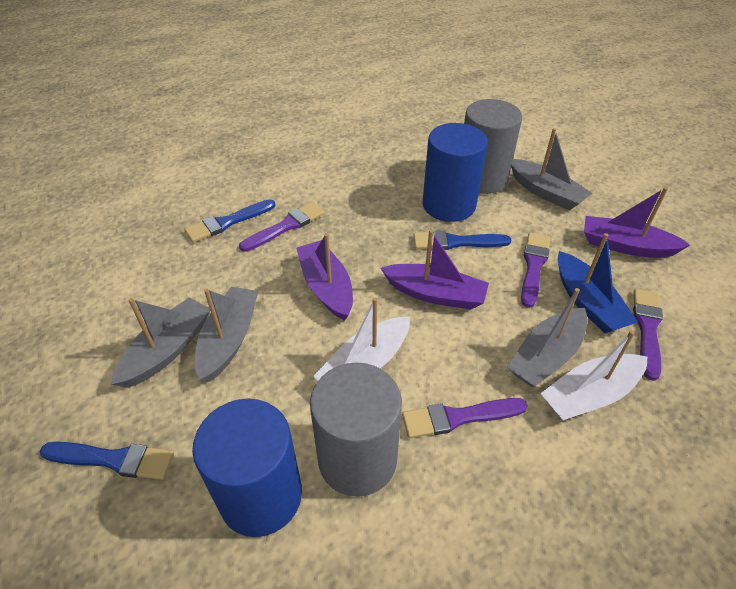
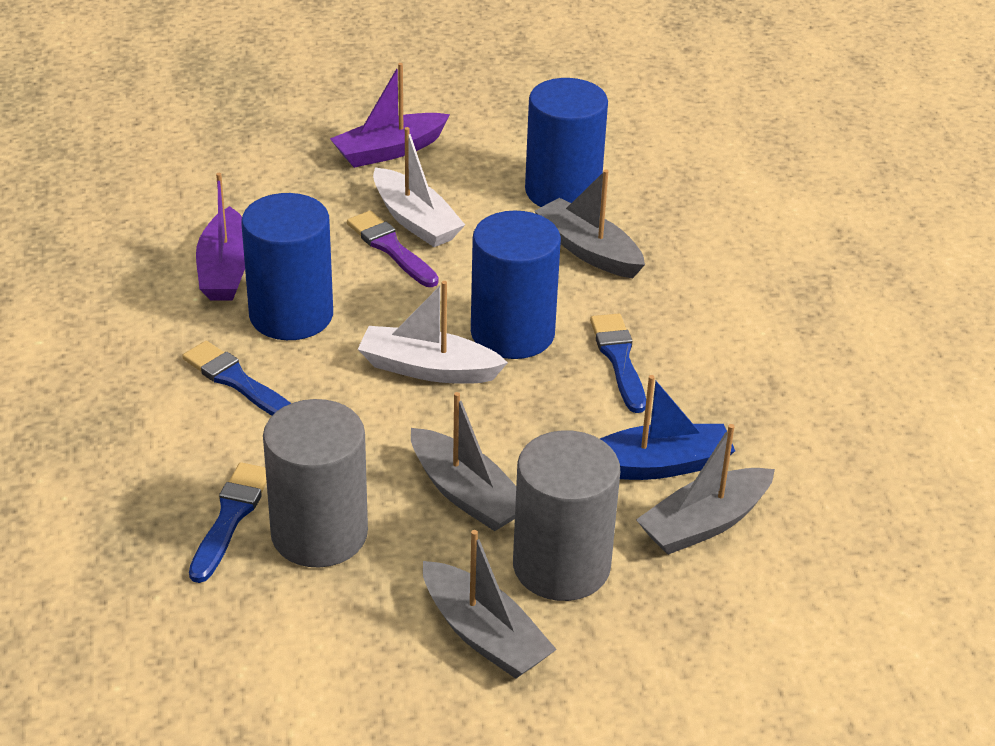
blue cylinder: 2 -> 3
purple boat: 3 -> 2
purple brush: 4 -> 1

